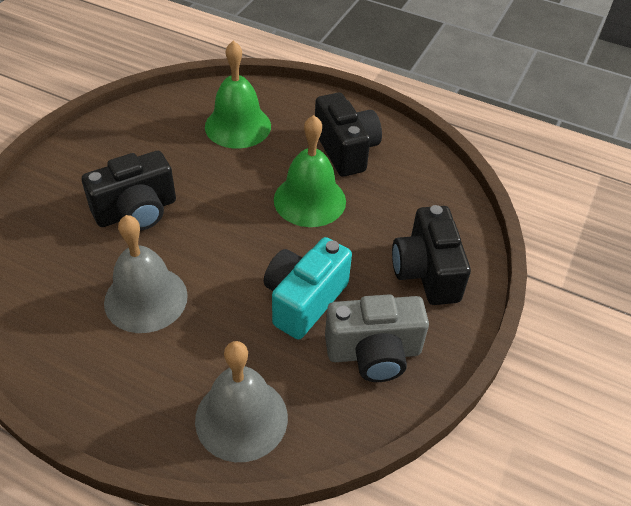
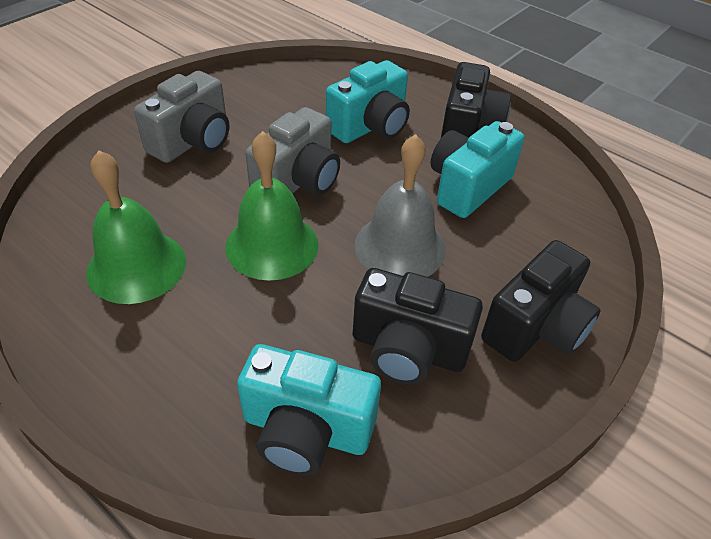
grey bell: 2 -> 1
grey camera: 1 -> 2
turquoise camera: 1 -> 3

